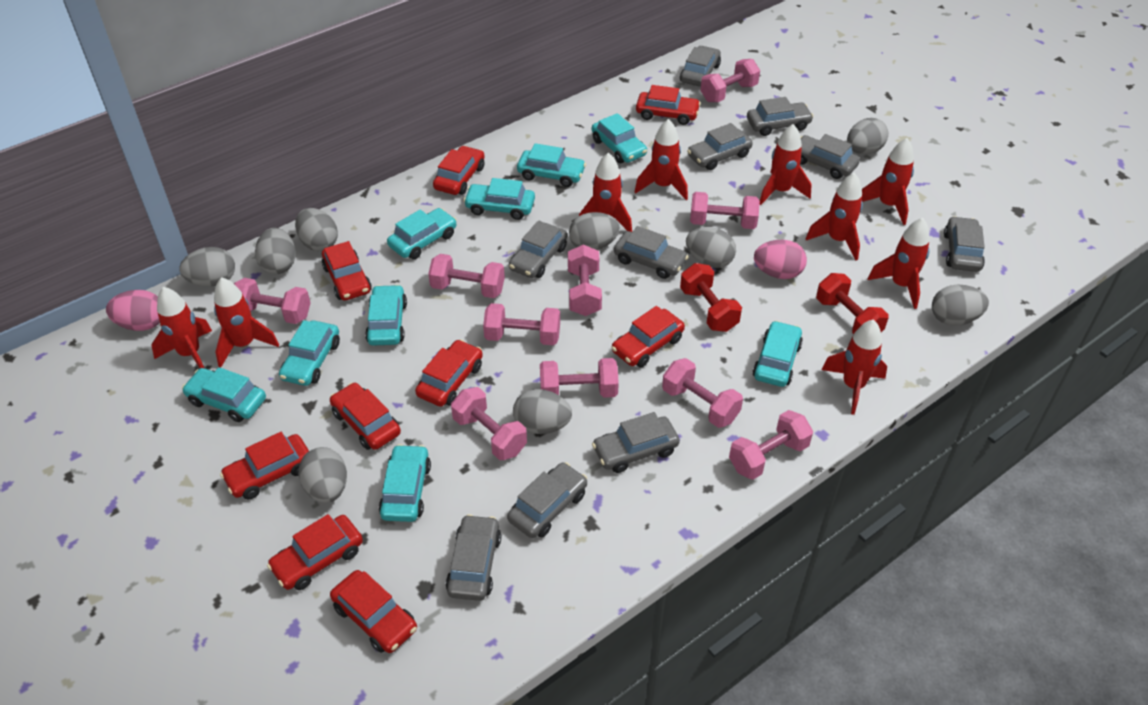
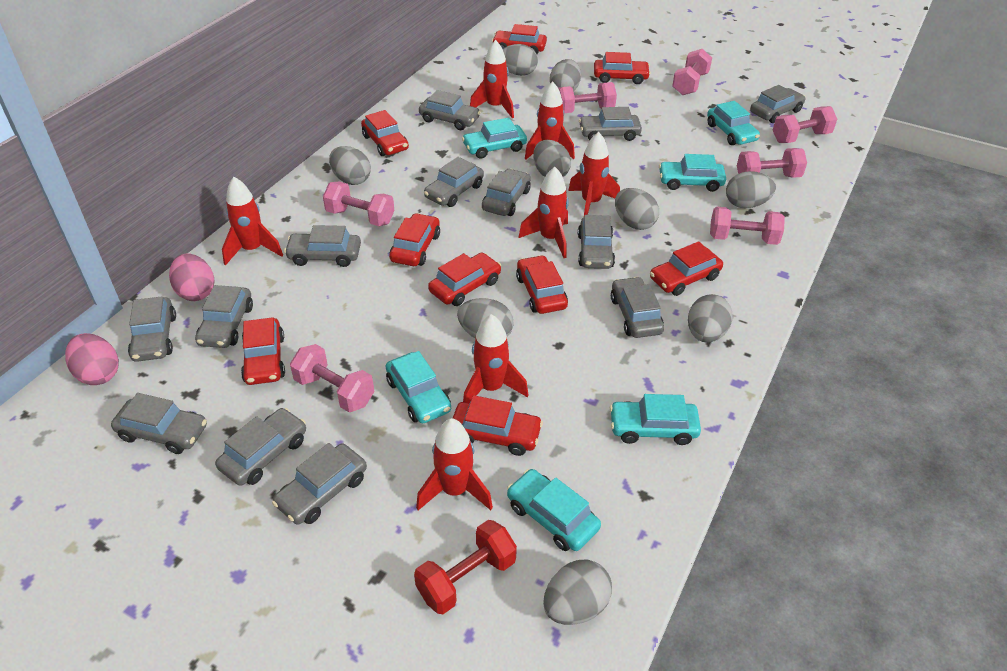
grey car: 10 -> 13
pink dumbbell: 10 -> 7
red dumbbell: 2 -> 1
red rocket: 9 -> 7
turquoise car: 9 -> 6

